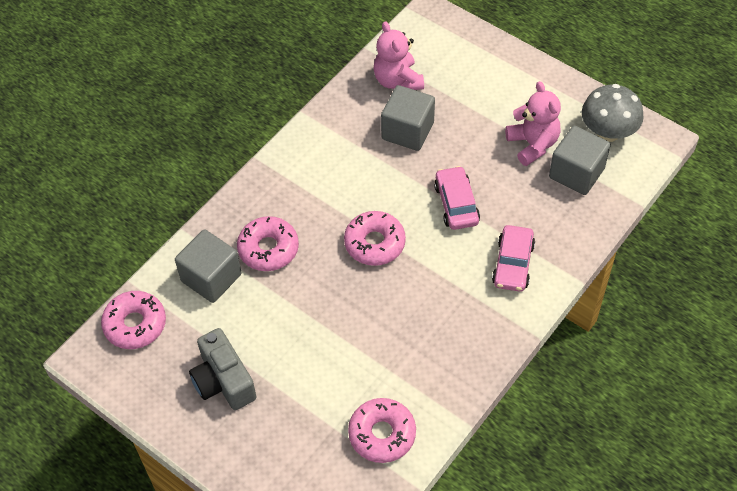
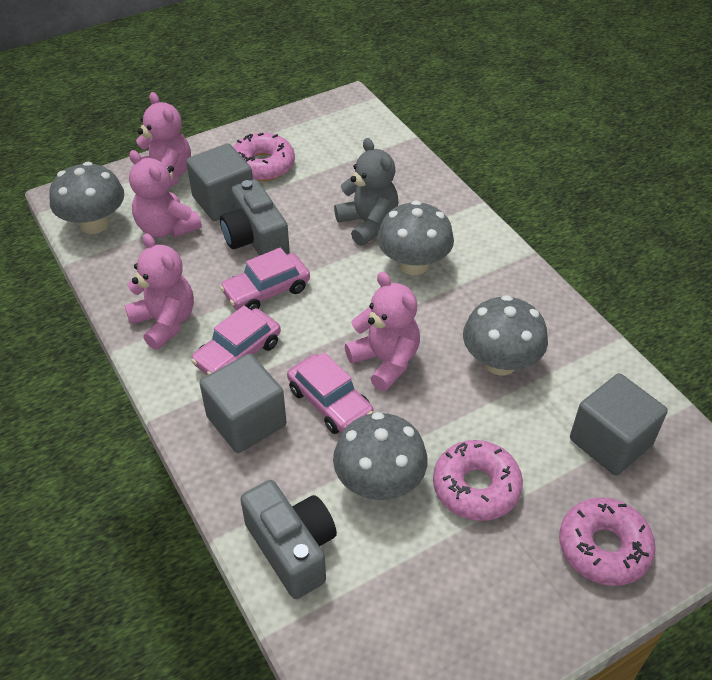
grey camera: 1 -> 2
grey mushroom: 1 -> 4
grey teddy bear: 0 -> 1
pink car: 2 -> 3
pink donut: 4 -> 3
pink teddy bear: 2 -> 4

